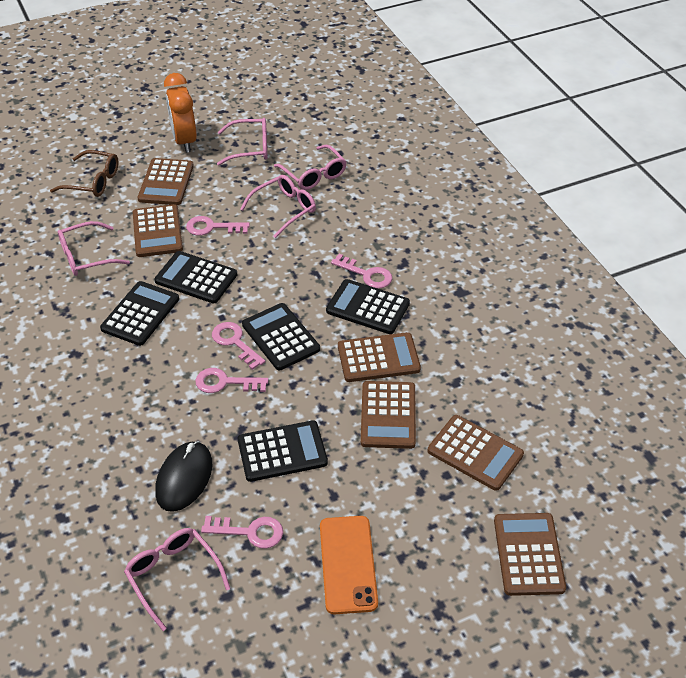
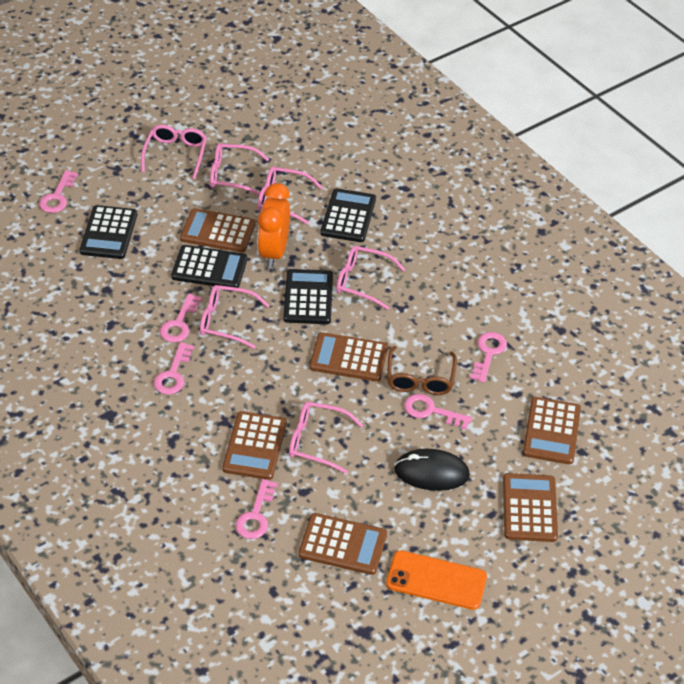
black calculator: 5 -> 4
pink glasses: 5 -> 6
pink key: 5 -> 6

